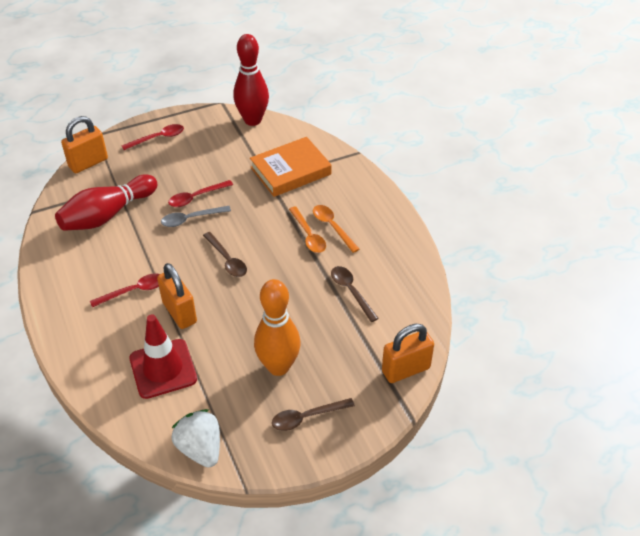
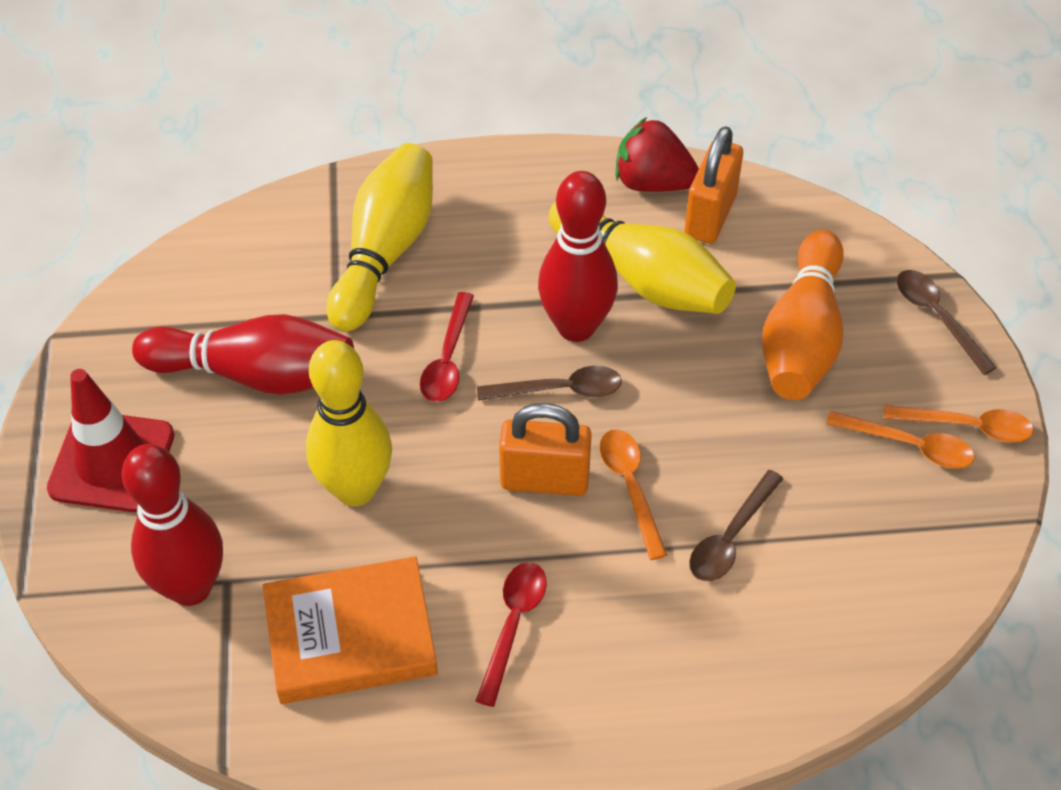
grey spoon: 1 -> 0
orange padlock: 3 -> 2
orange spoon: 2 -> 3
red bowling pin: 2 -> 3
red spoon: 3 -> 2
red strawberry: 0 -> 1
white strawberry: 1 -> 0
yellow bowling pin: 0 -> 3

